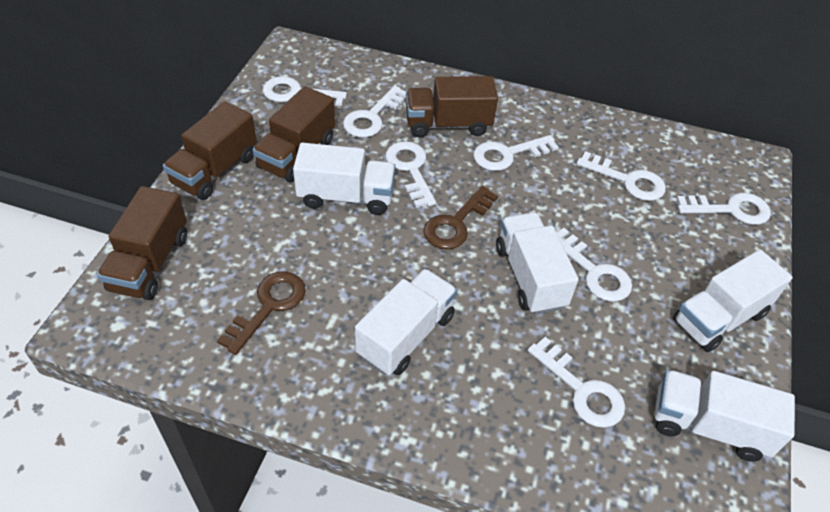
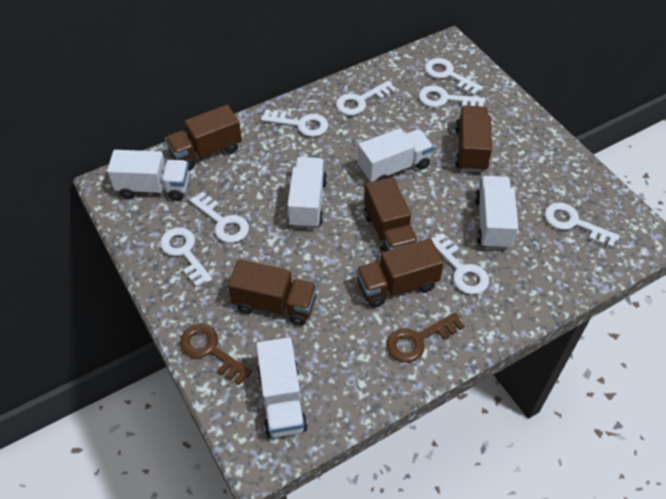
brown truck: 4 -> 5

